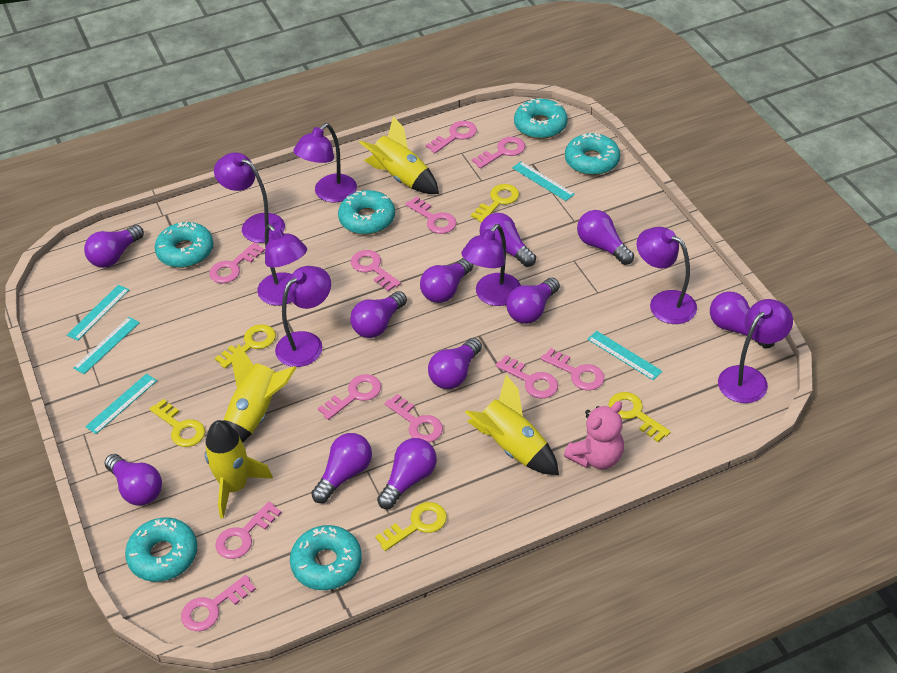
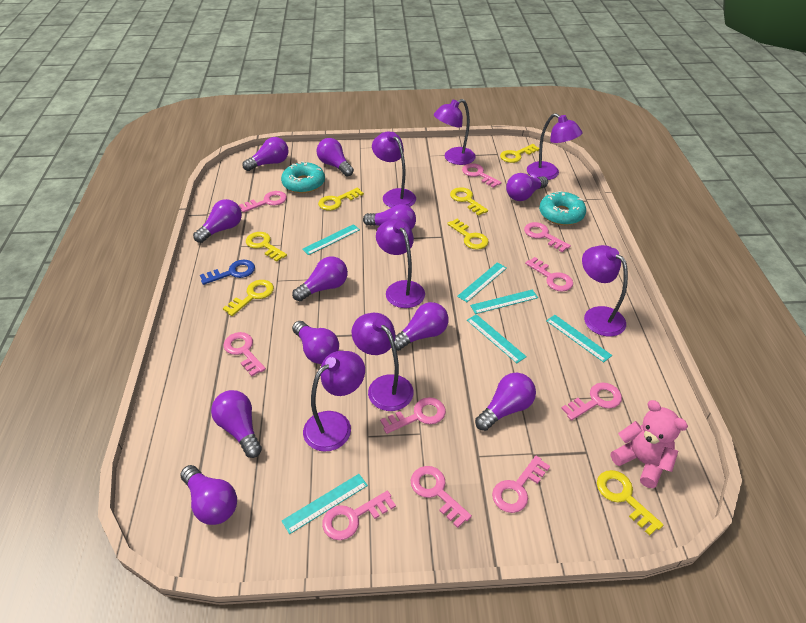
blue key: 0 -> 1
pink key: 11 -> 10
turquoise donut: 6 -> 2
turquoise ruler: 5 -> 6
yellow key: 5 -> 7
yellow rocket: 4 -> 0

